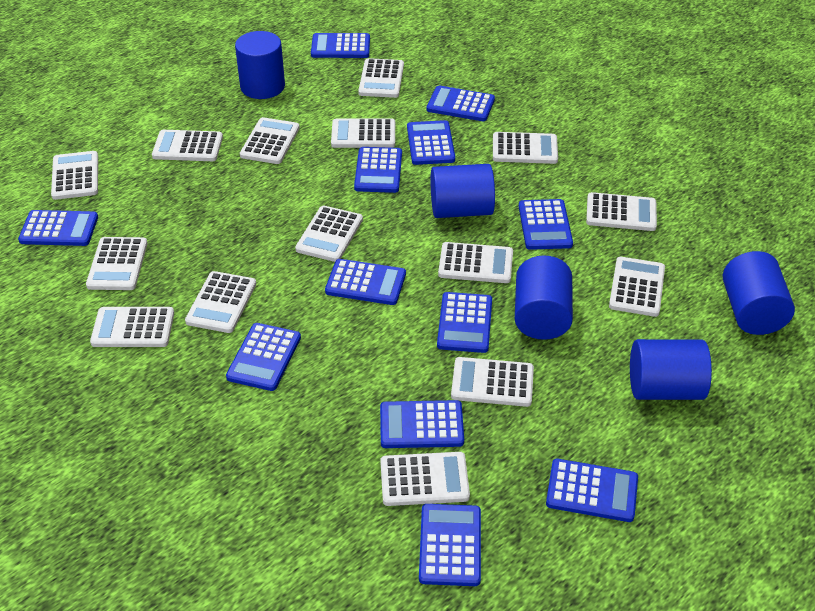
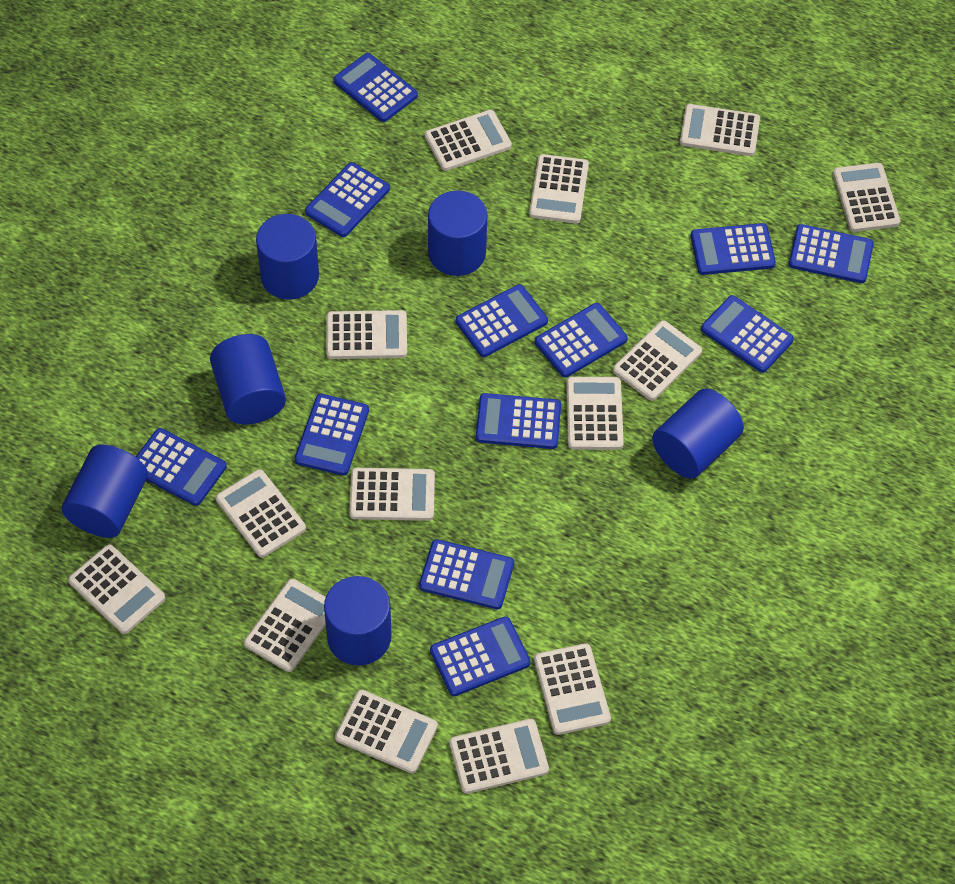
blue cylinder: 5 -> 6
white calculator: 15 -> 14

